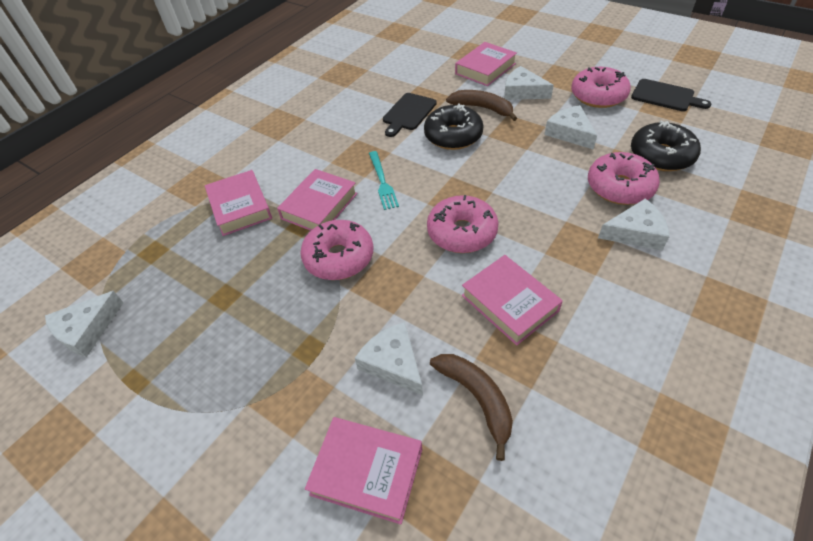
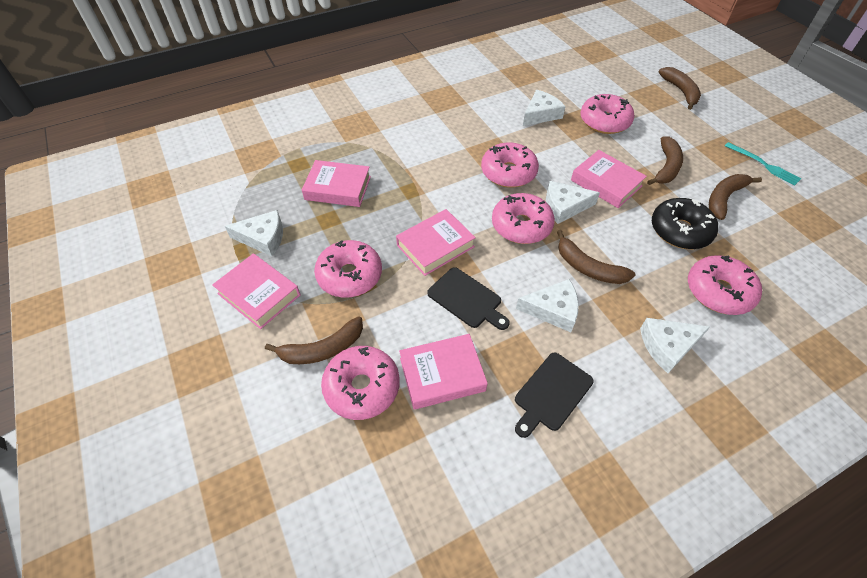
black donut: 2 -> 1
brown banana: 2 -> 5
pink donut: 4 -> 6

